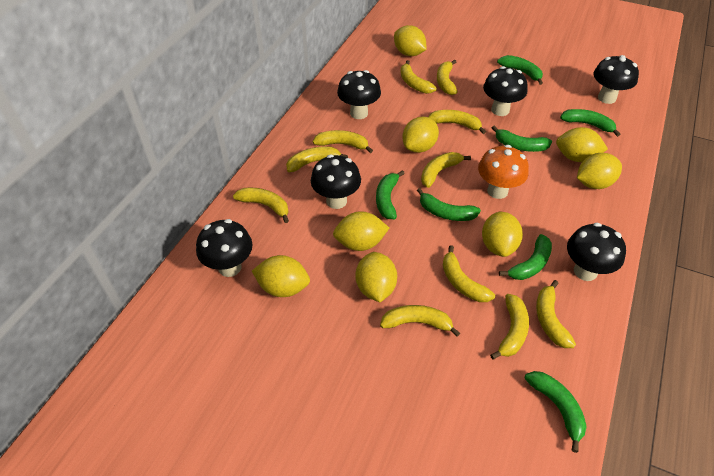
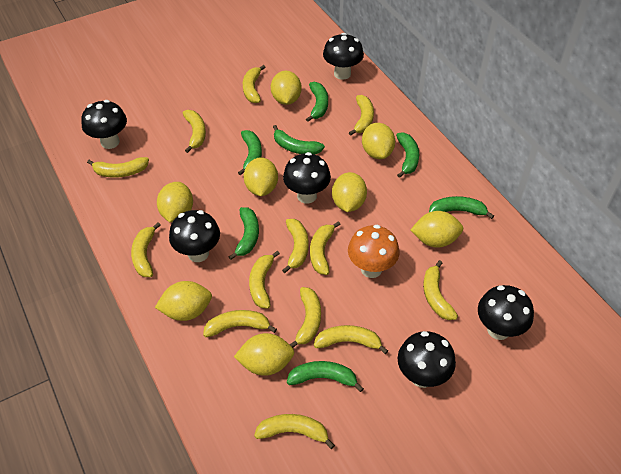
yellow banana: 11 -> 13

